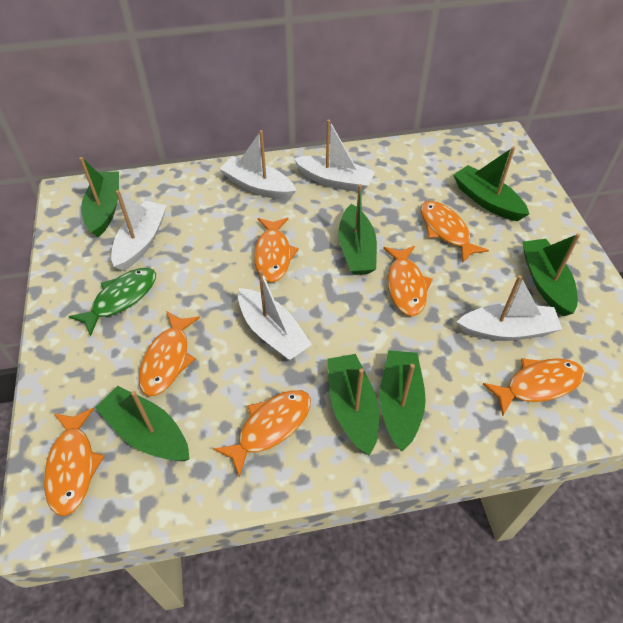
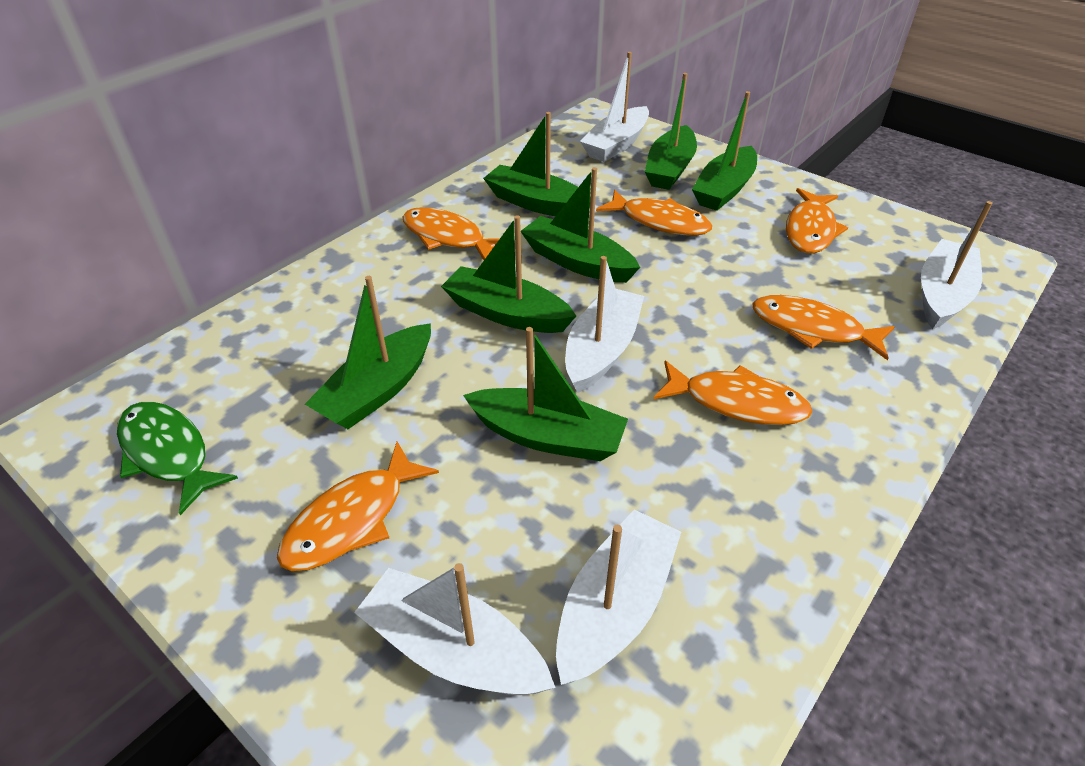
orange fish: 7 -> 6

